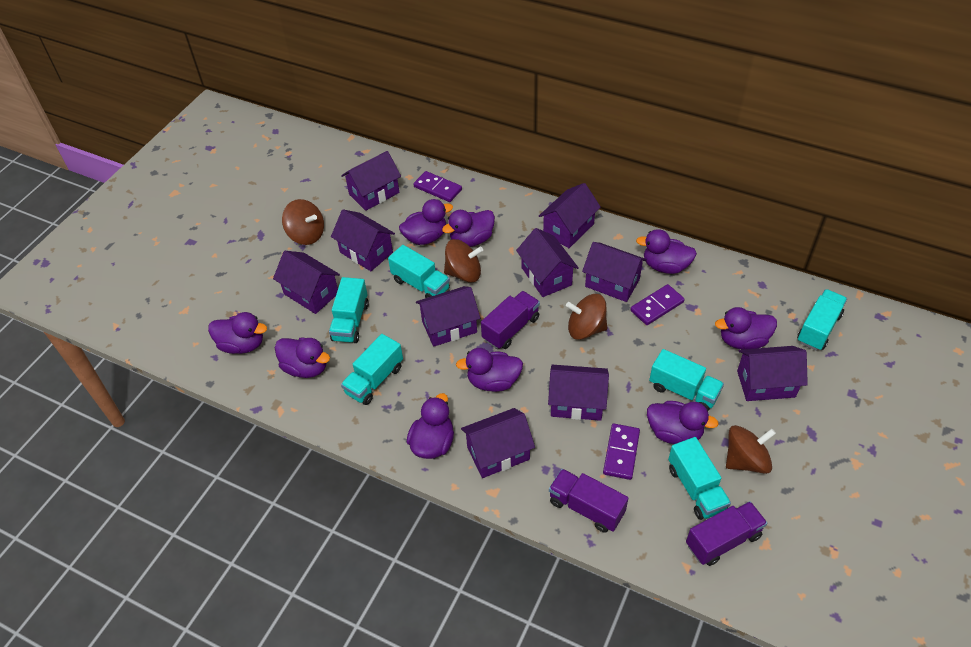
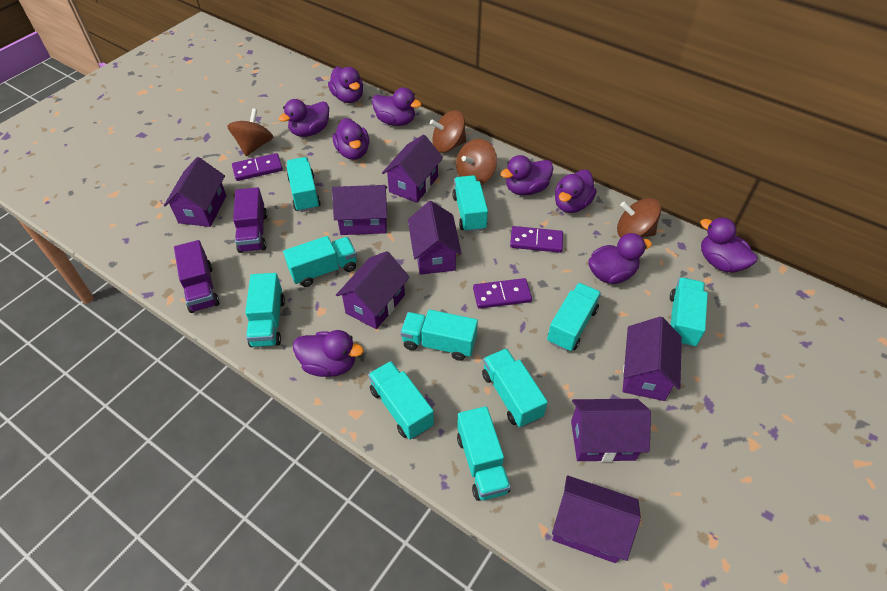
purple house: 10 -> 8
purple truck: 3 -> 2
turquoise truck: 6 -> 10

